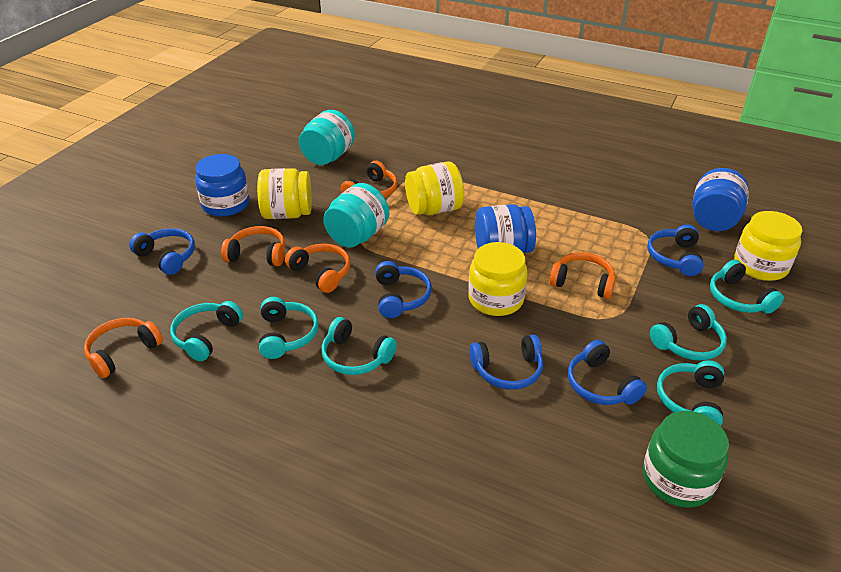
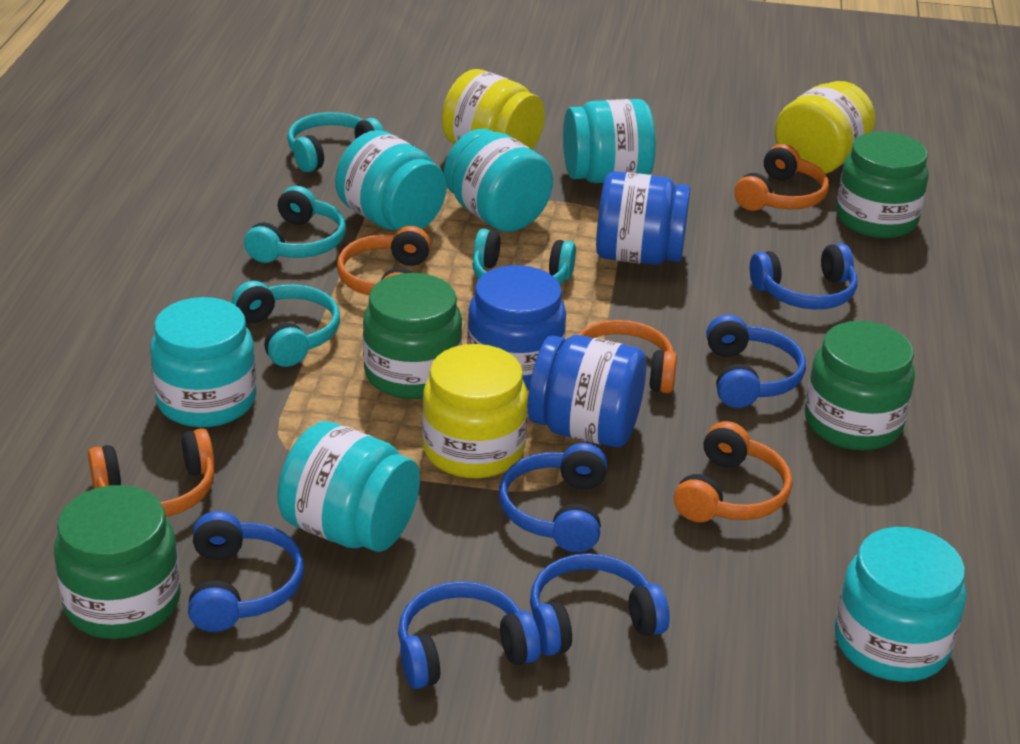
blue headphones: 5 -> 6
green jar: 1 -> 4
turquoise headphones: 6 -> 4
turquoise jar: 2 -> 6
yellow jar: 4 -> 3

